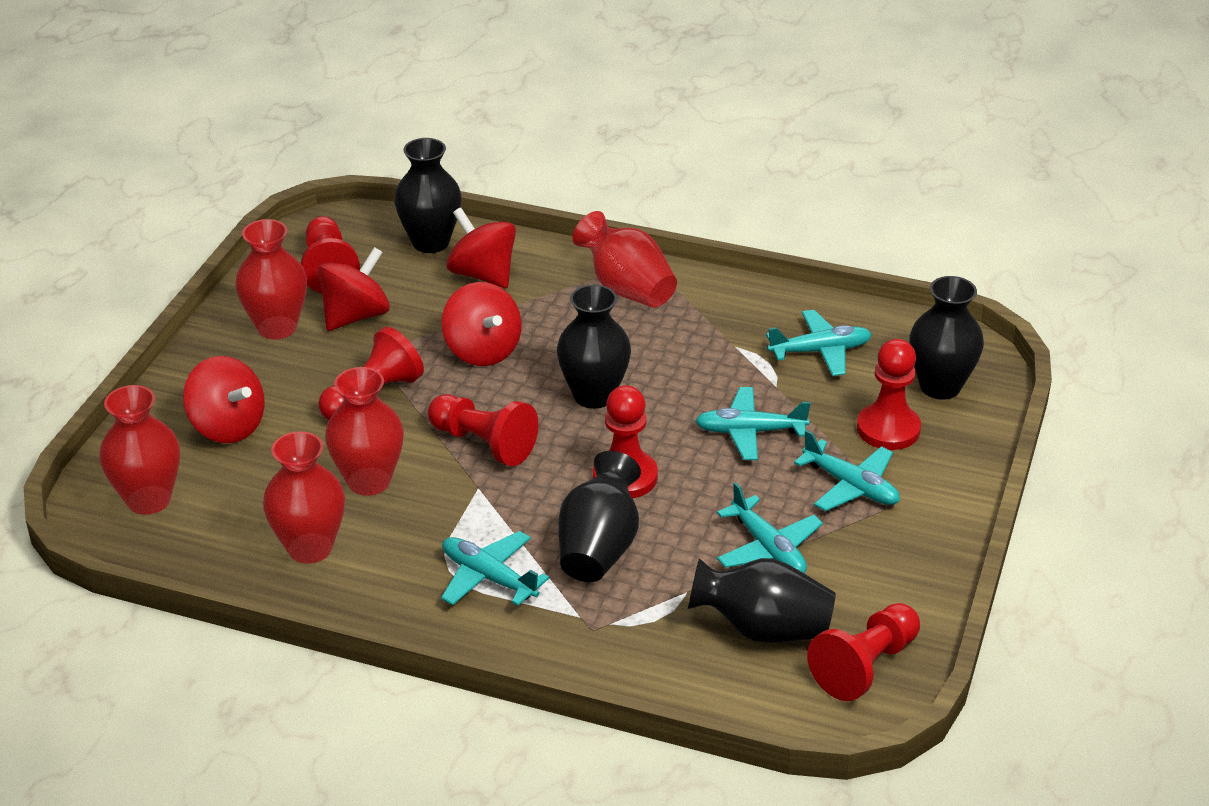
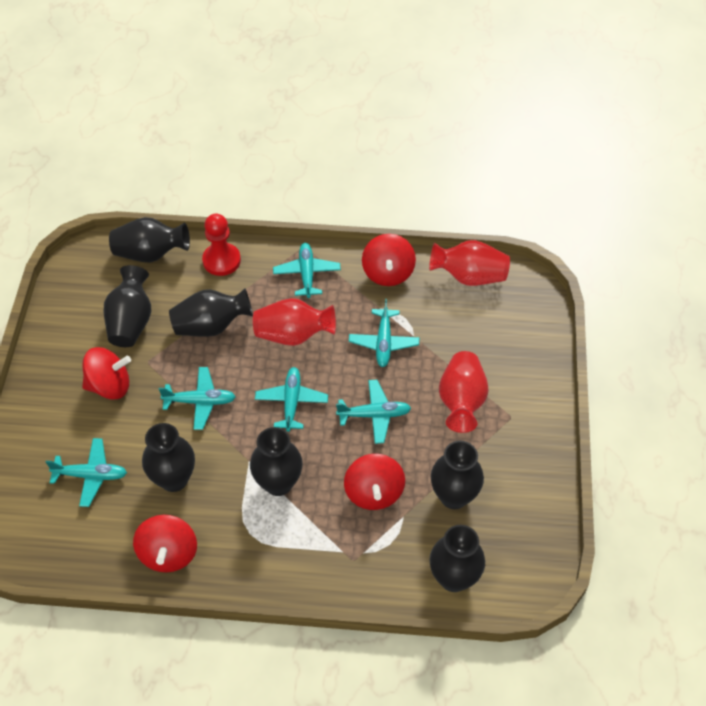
black vase: 5 -> 7
red pawn: 6 -> 1
red vase: 5 -> 3
turquoise plane: 5 -> 6

